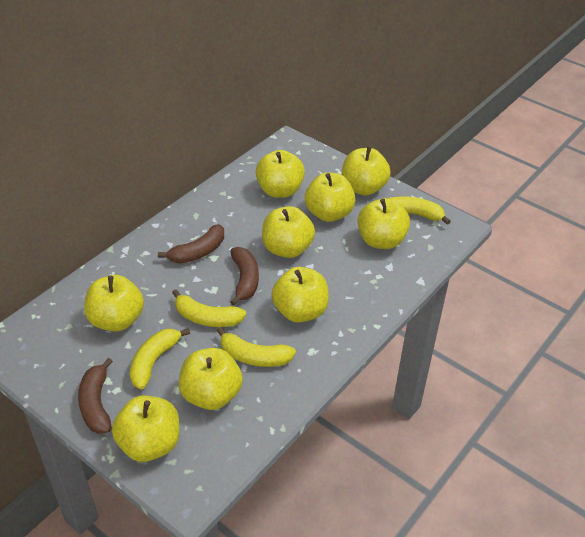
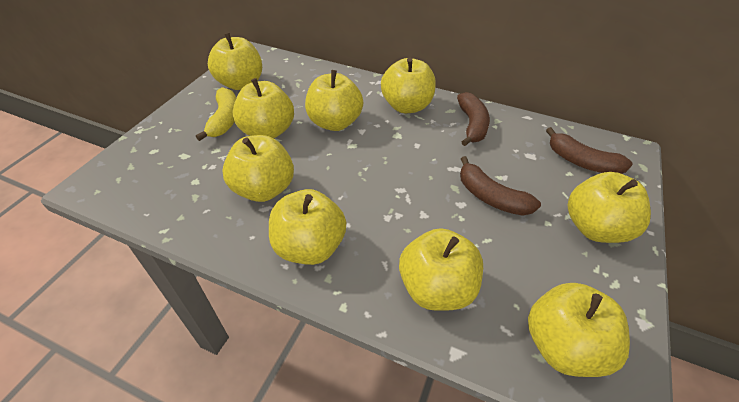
yellow banana: 4 -> 1

